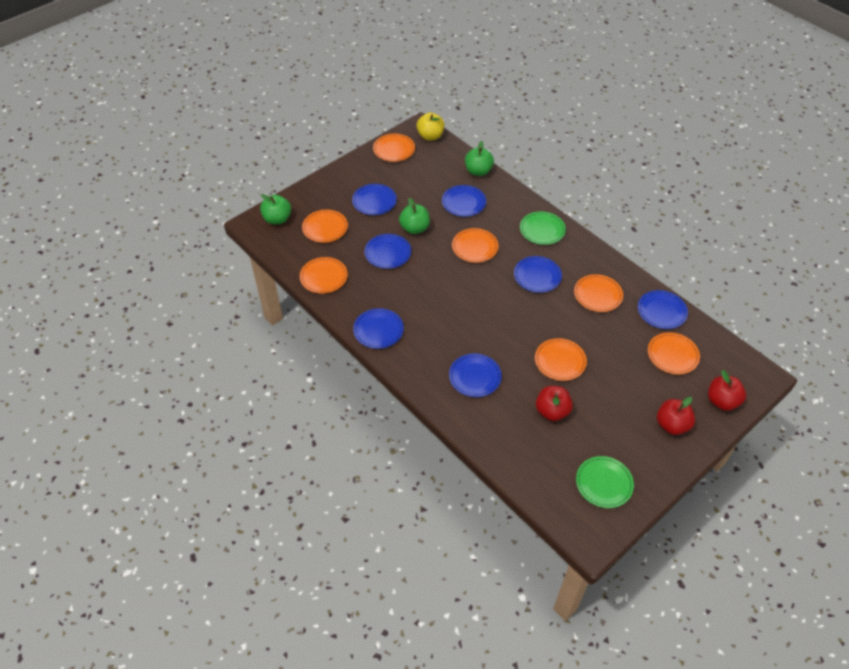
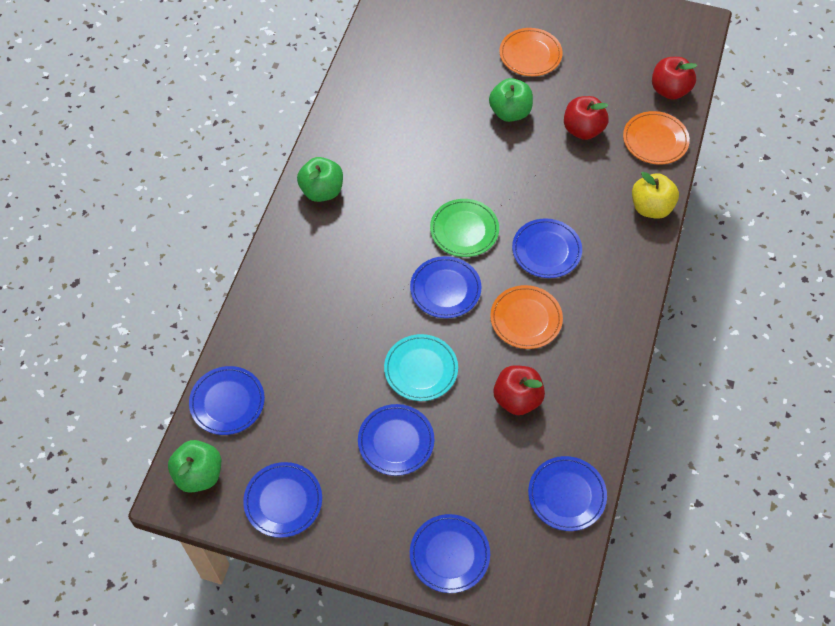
green plate: 2 -> 1
orange plate: 7 -> 3
turquoise plate: 0 -> 1

